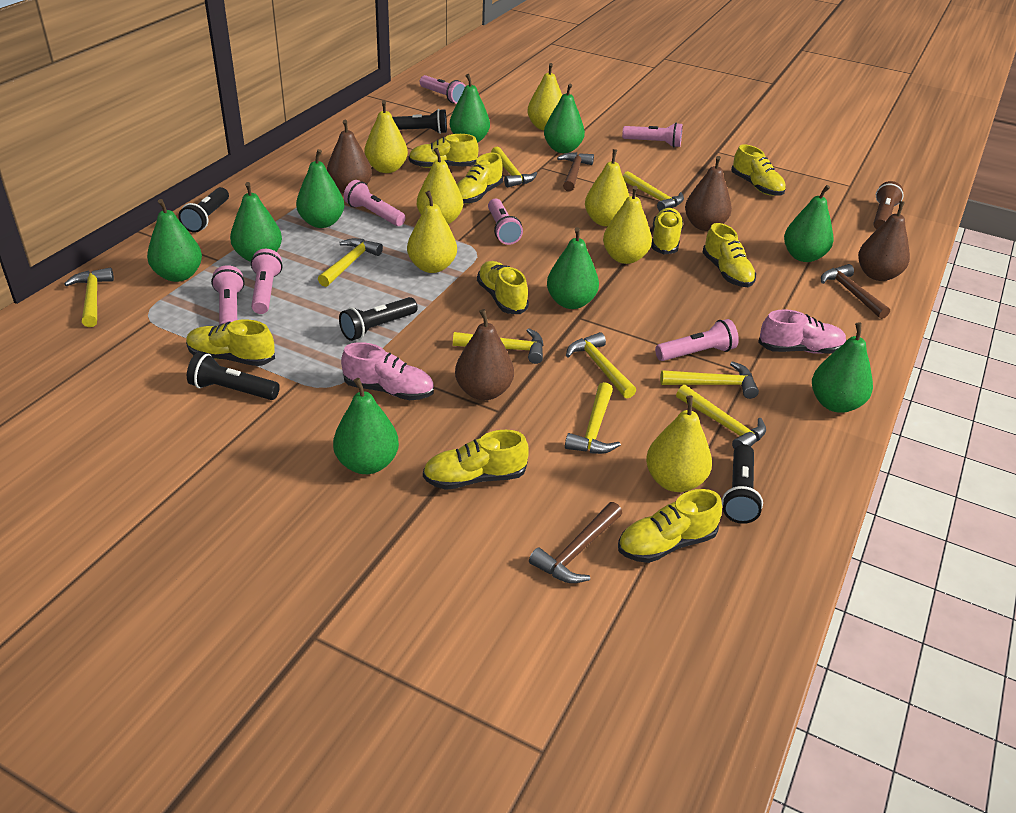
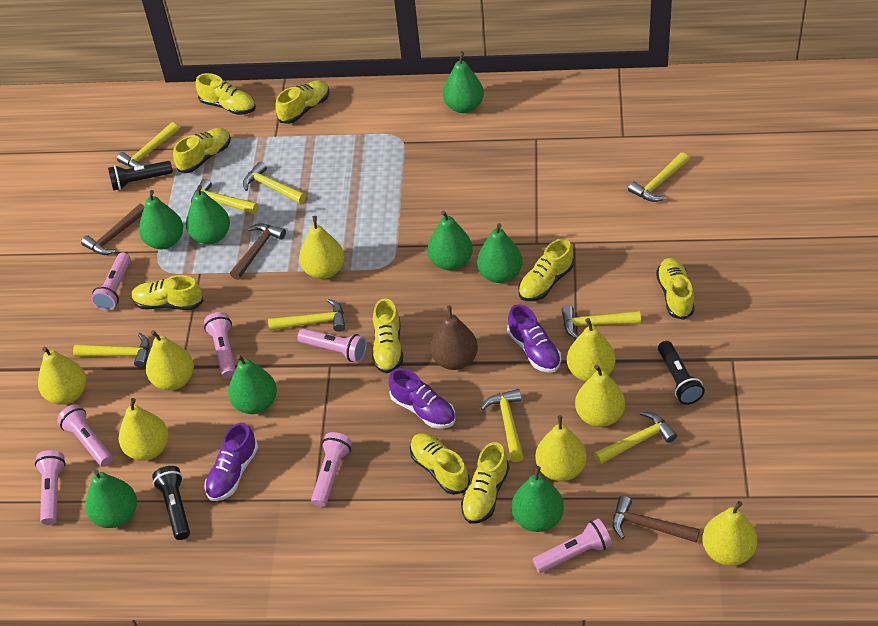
black flashlight: 5 -> 3
brown flashlight: 1 -> 0
brown pear: 4 -> 1
green pear: 9 -> 8
pink shoe: 2 -> 0
purple shoe: 0 -> 3
yellow pear: 7 -> 8

